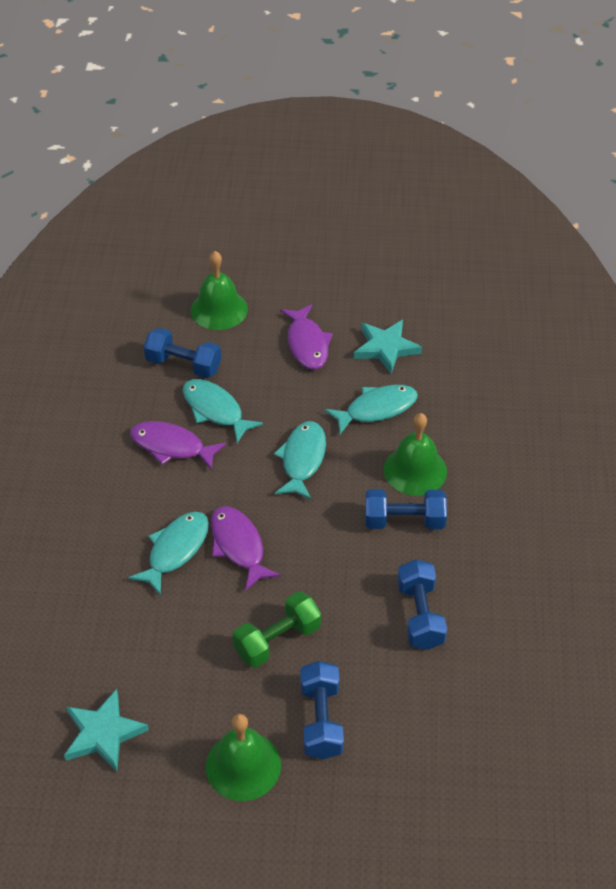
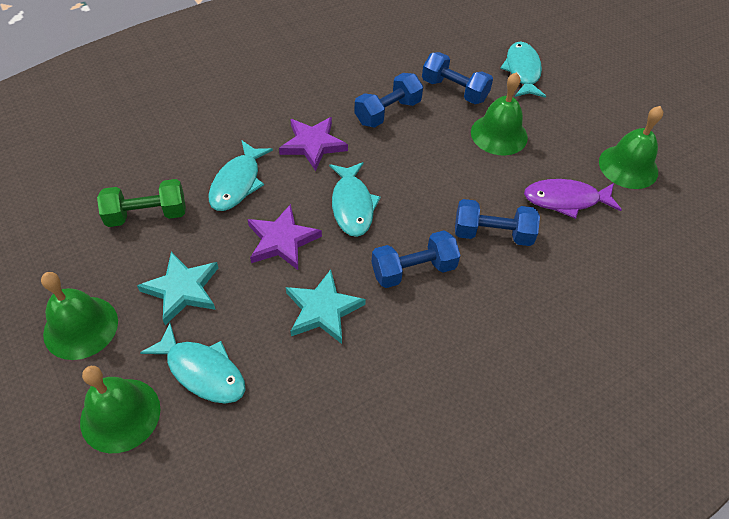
green bell: 3 -> 4
purple fish: 3 -> 1
purple star: 0 -> 2

